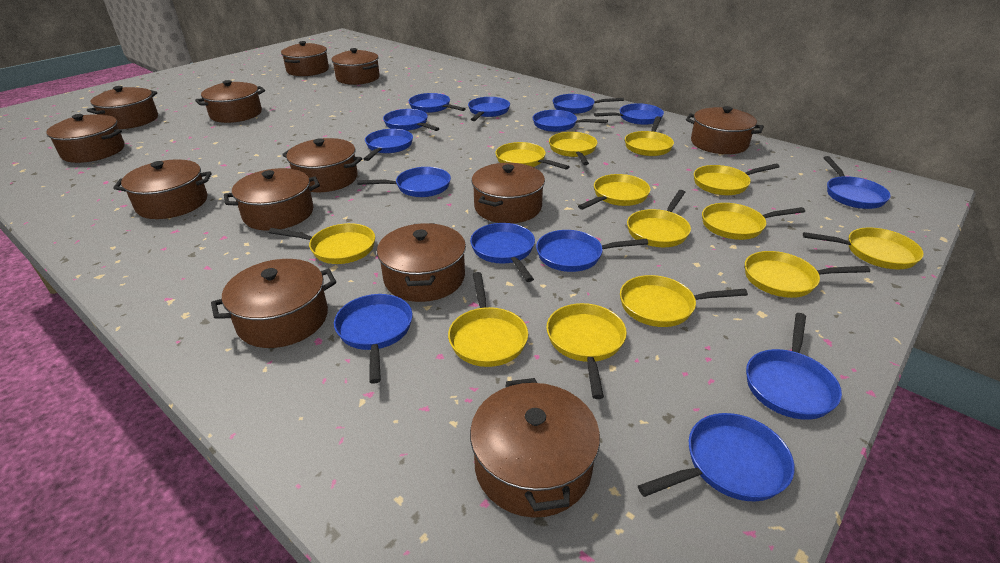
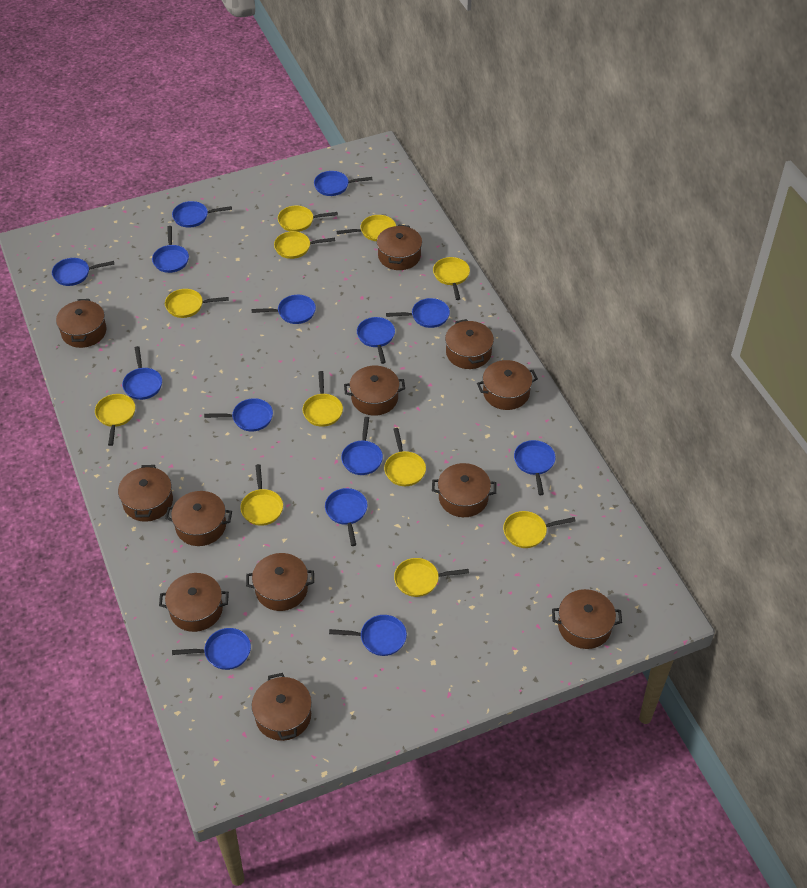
brown pot: 13 -> 12
yellow pan: 13 -> 11

